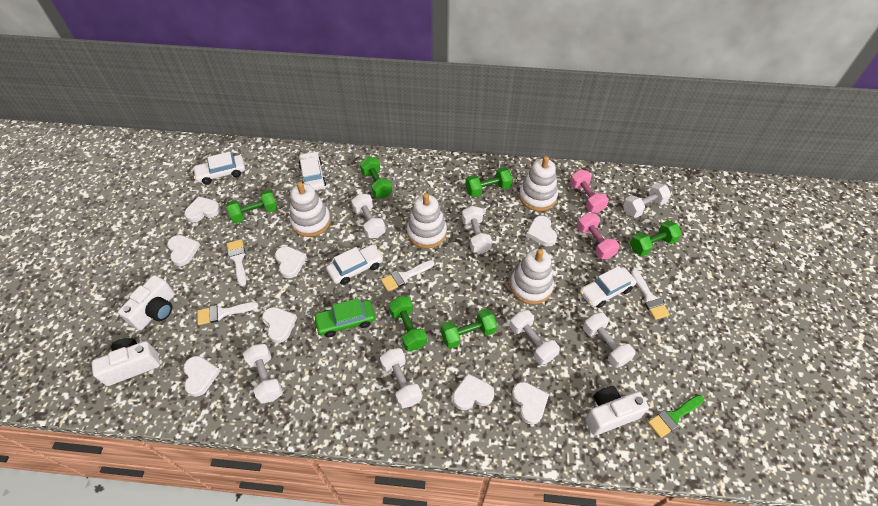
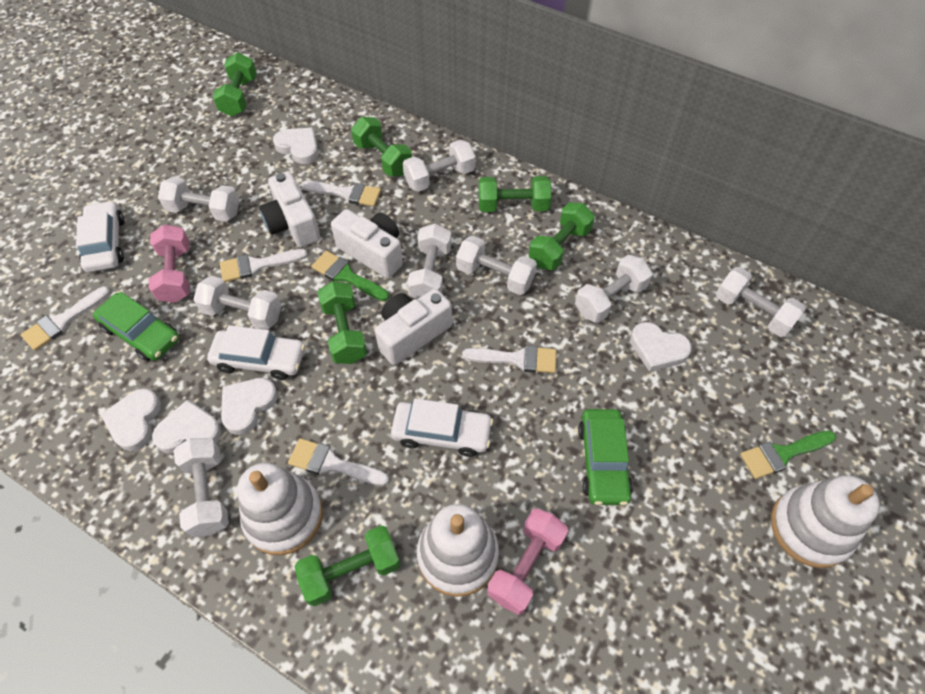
green brush: 1 -> 2
green car: 1 -> 2
white brush: 4 -> 5
white car: 4 -> 3
white dumbbell: 7 -> 8
white heart: 8 -> 5
white stacking toy: 4 -> 3

